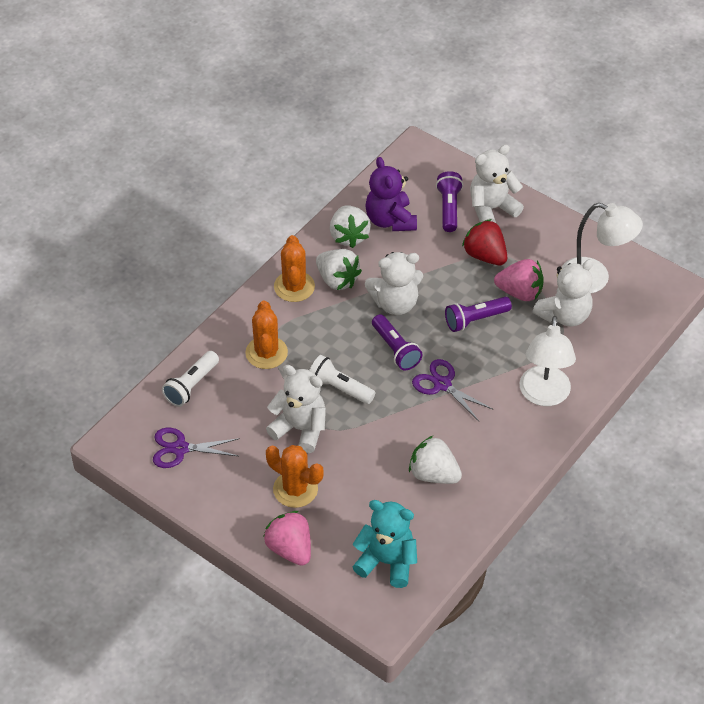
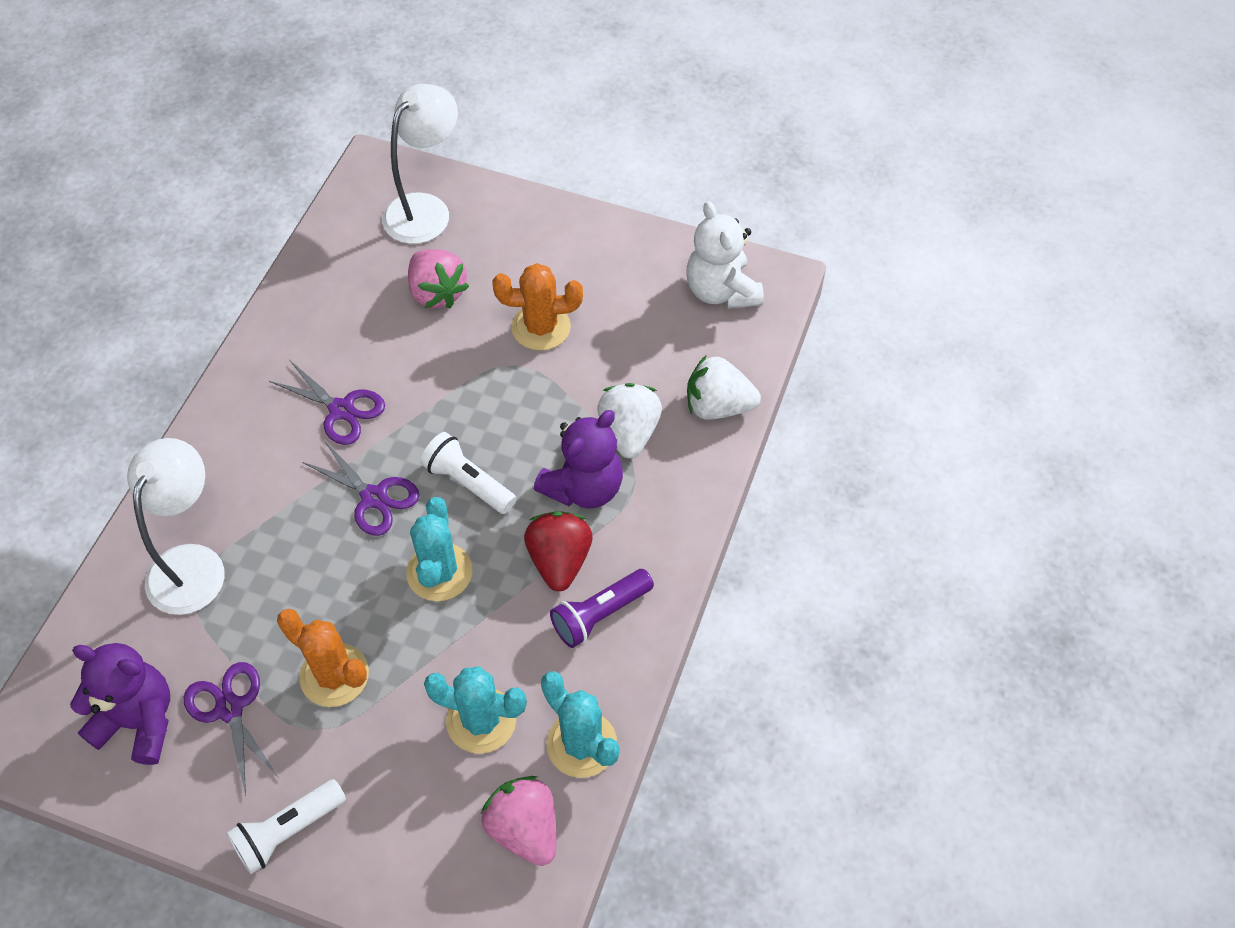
orange cactus: 3 -> 2
purple flashlight: 3 -> 1
purple scissors: 2 -> 3
purple teddy bear: 1 -> 2
turquoise cactus: 0 -> 3
turquoise teddy bear: 1 -> 0
white strawberry: 3 -> 2
white teddy bear: 4 -> 1

